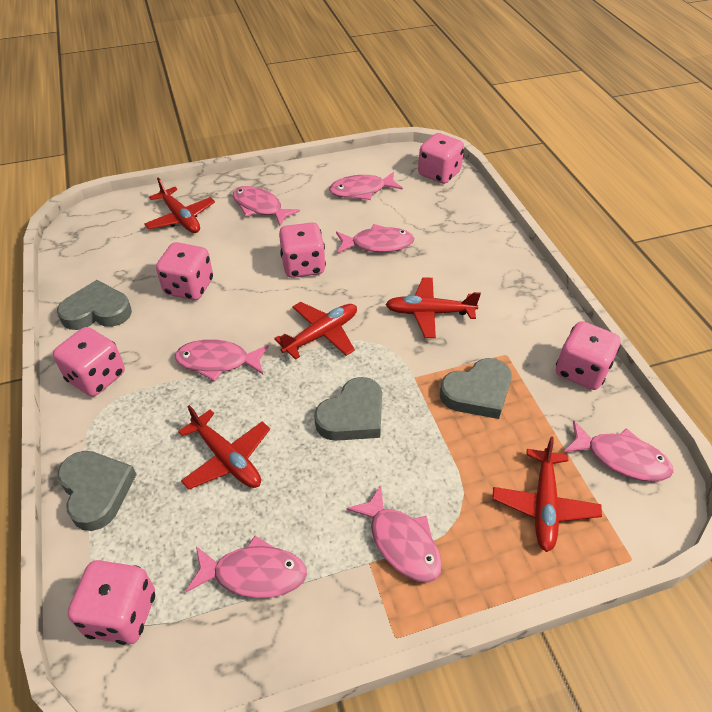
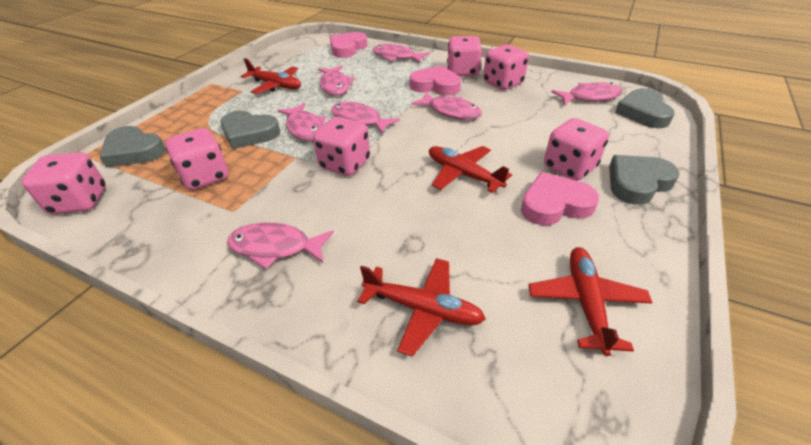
pink heart: 0 -> 3
red plane: 5 -> 4

